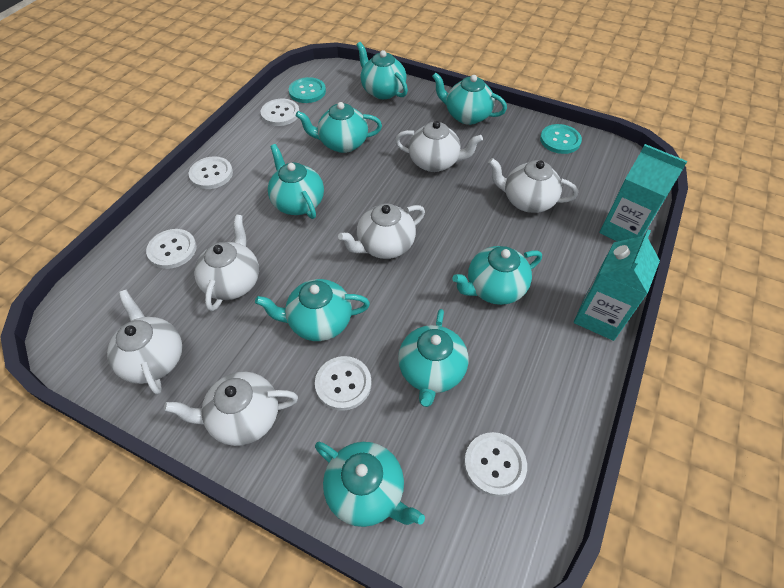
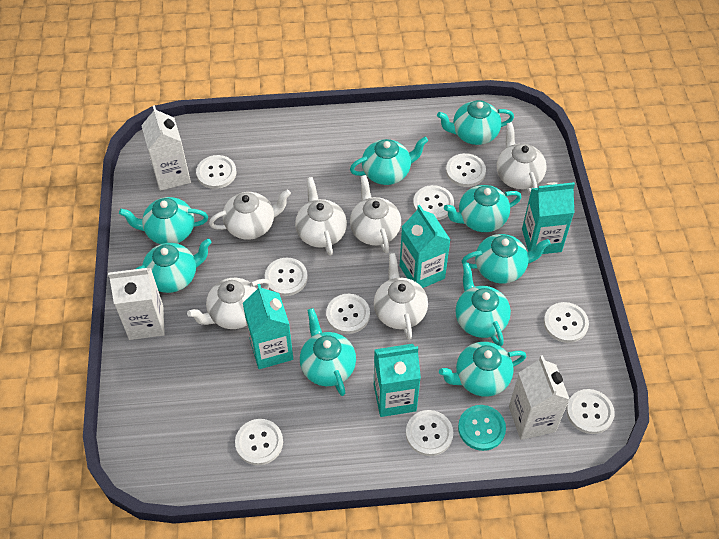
turquoise button: 2 -> 1
turquoise carton: 2 -> 4
turquoise teapot: 8 -> 9
white button: 5 -> 9
white carton: 0 -> 3

